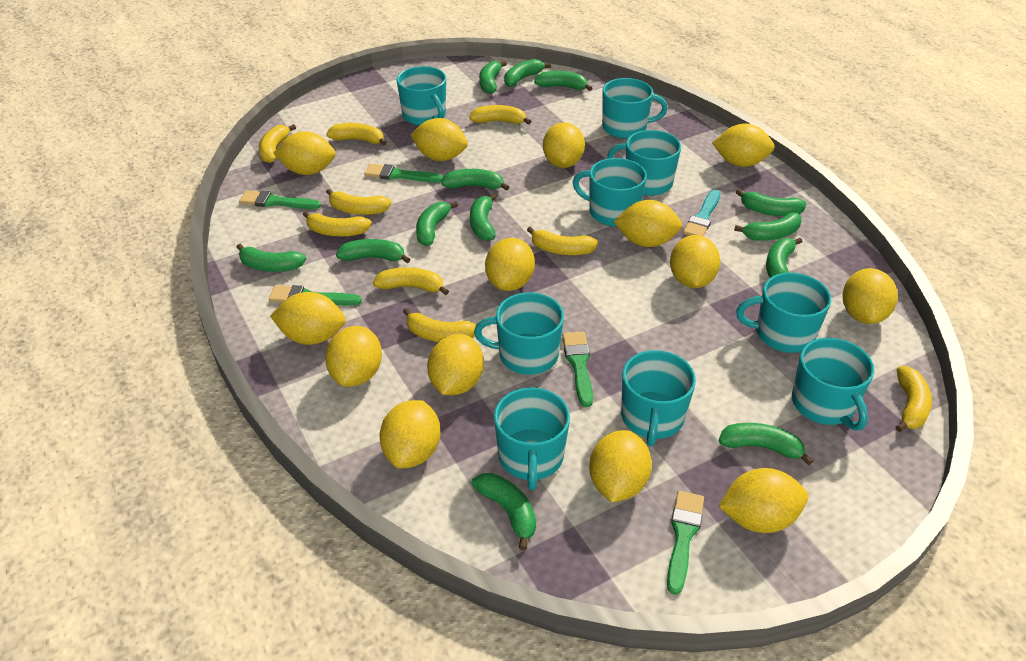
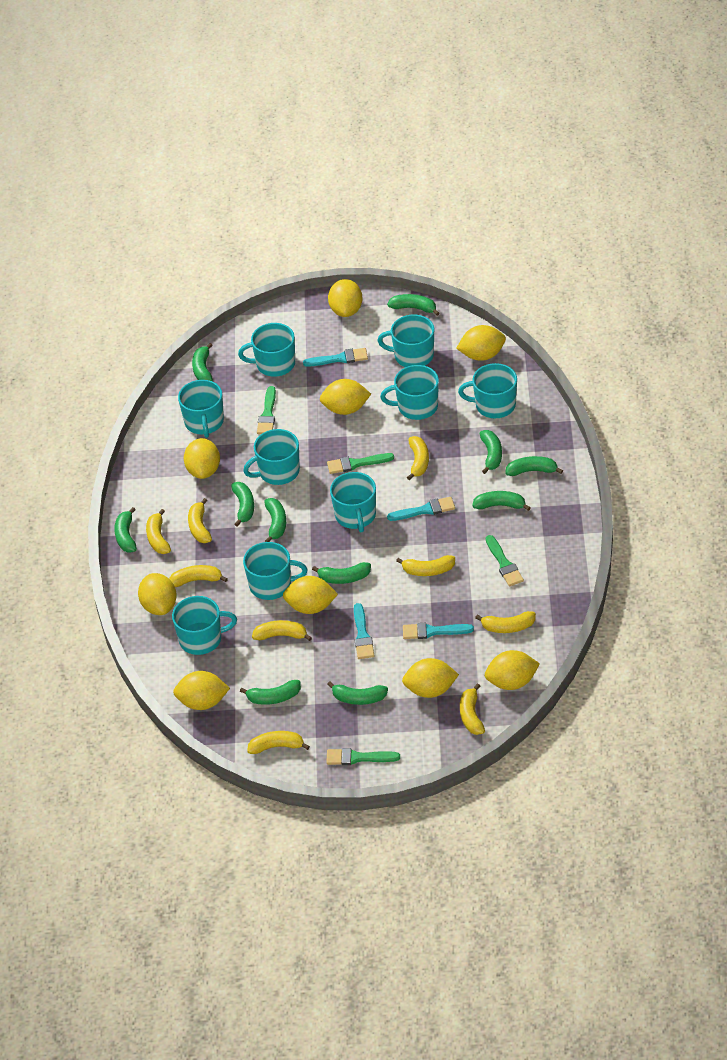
green banana: 13 -> 11
green brush: 5 -> 4
turquoise brush: 1 -> 4
yellow lemon: 14 -> 9

